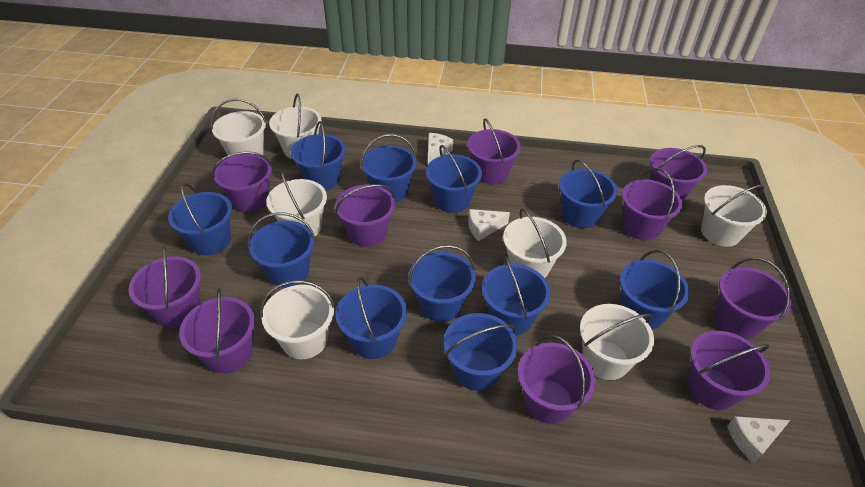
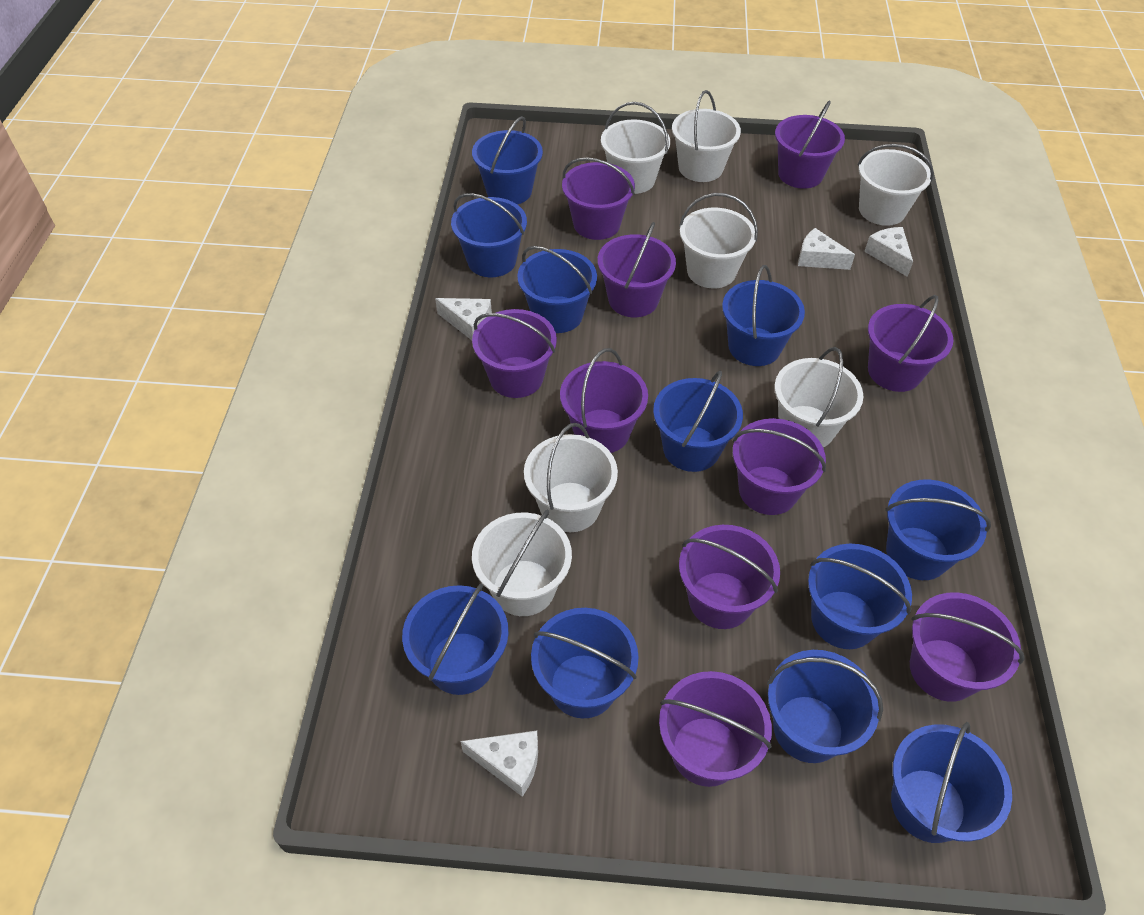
white cheese: 3 -> 4

